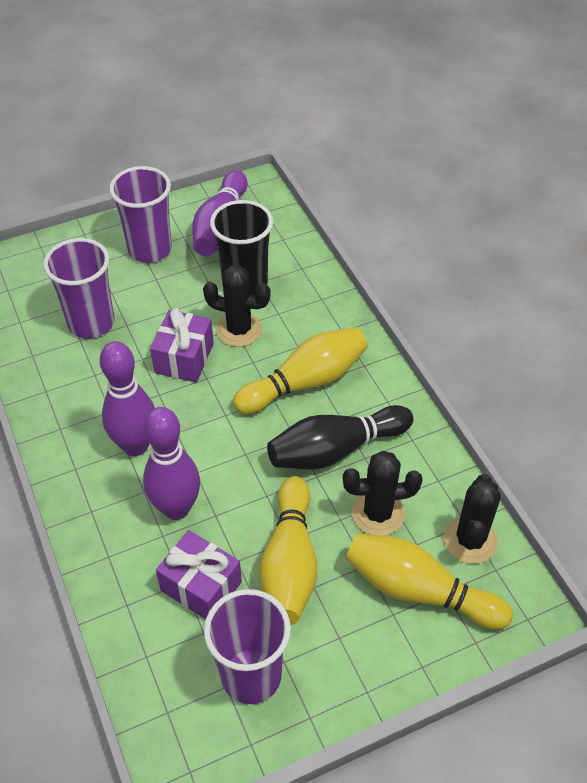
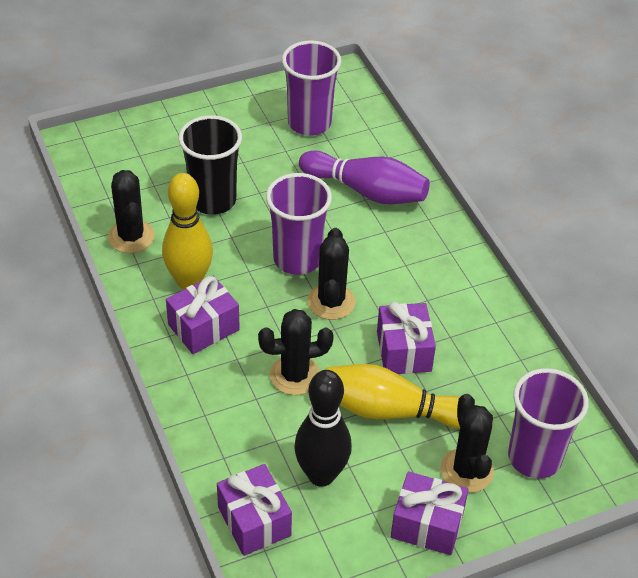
black cactus: 3 -> 4
purple bowling pin: 3 -> 1
purple gift: 2 -> 4
yellow bowling pin: 3 -> 2

